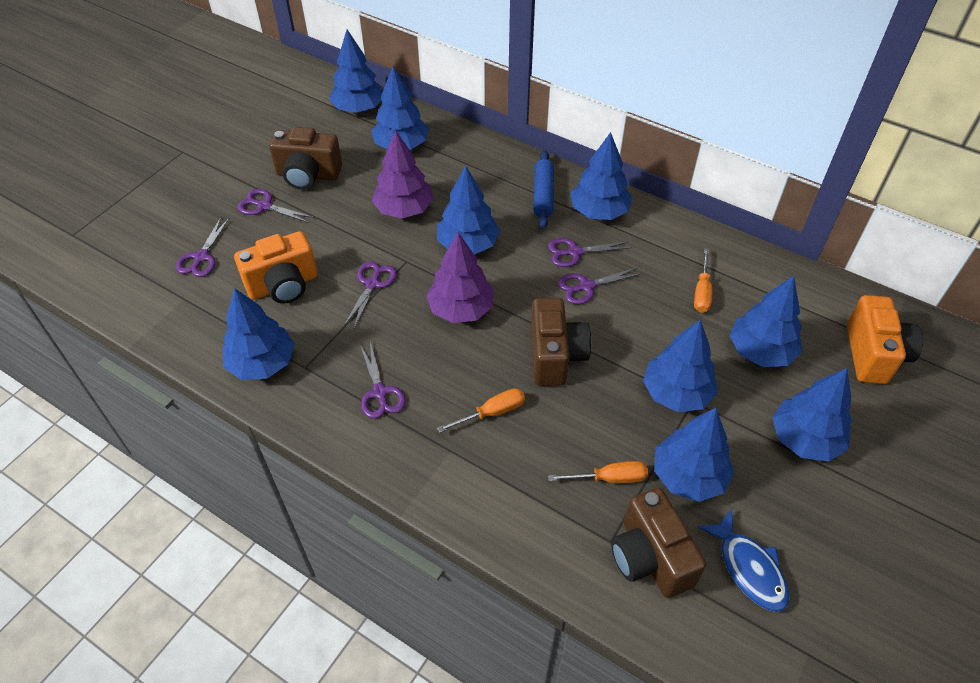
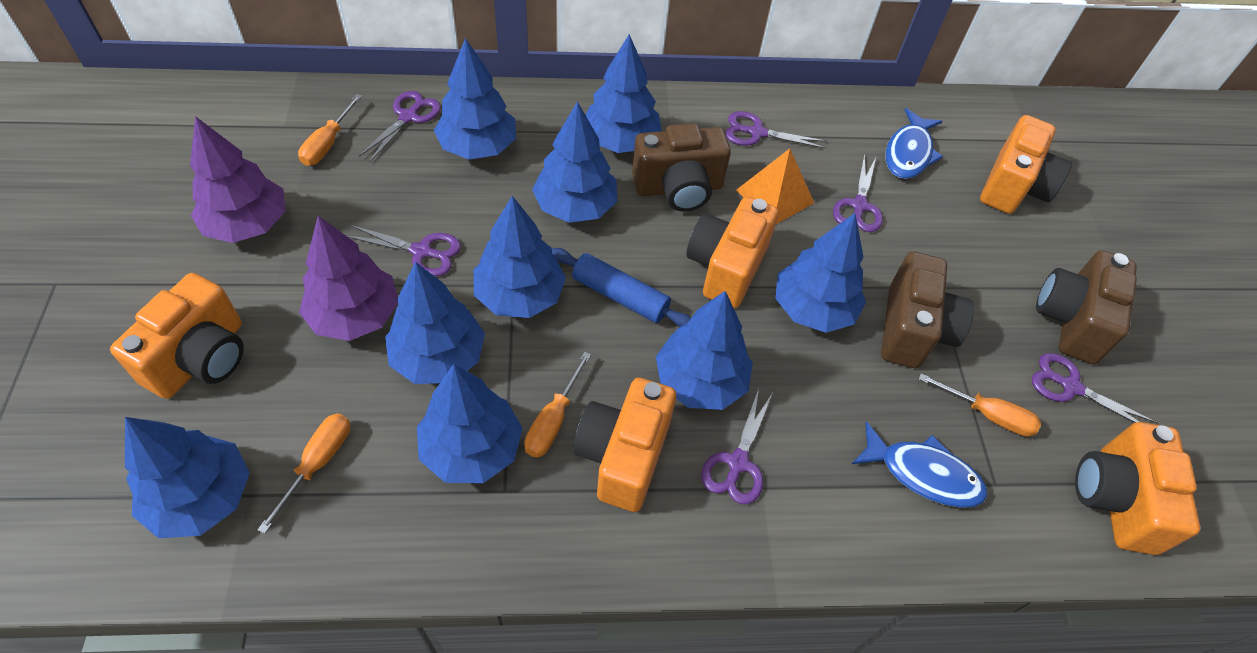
blue fish: 1 -> 2
orange camera: 2 -> 5
orange pyramid: 0 -> 1
orange screwdriver: 3 -> 4

